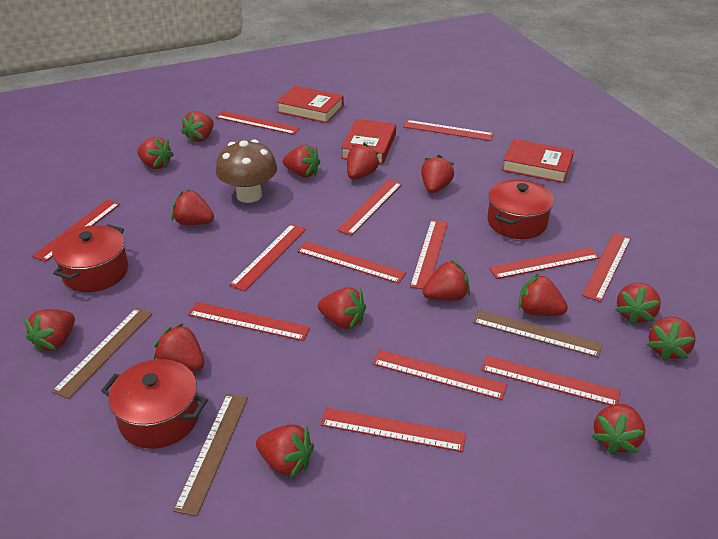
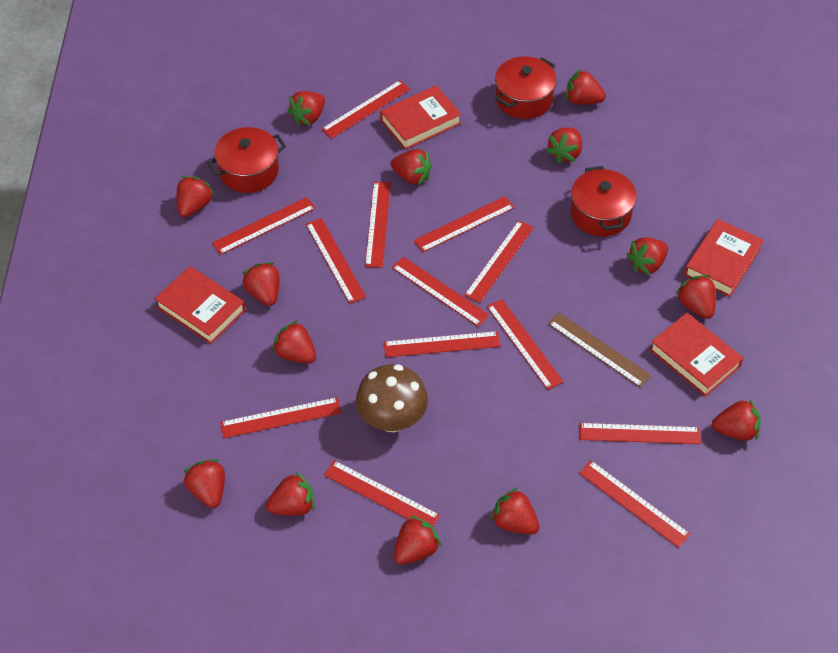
brown ruler: 3 -> 1
red book: 3 -> 4
red strawberry: 15 -> 14

